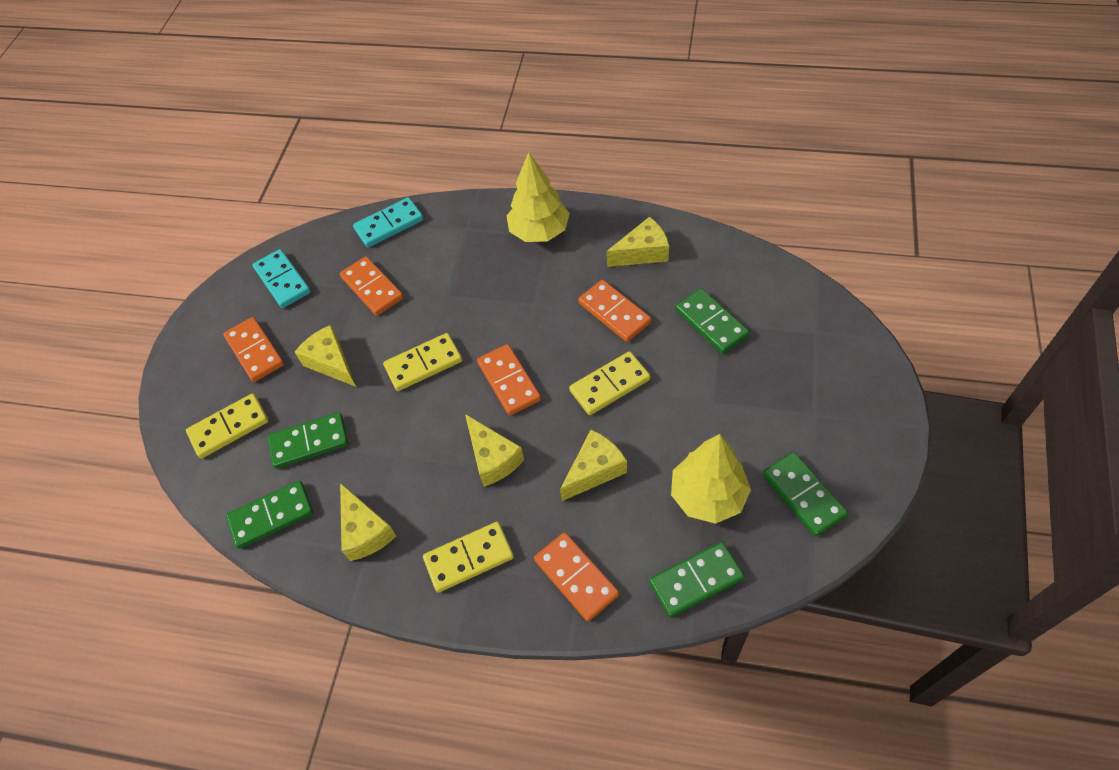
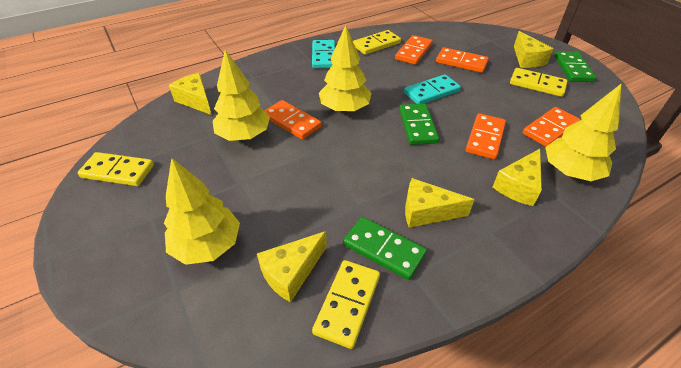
green domino: 5 -> 3
yellow tree: 2 -> 4

